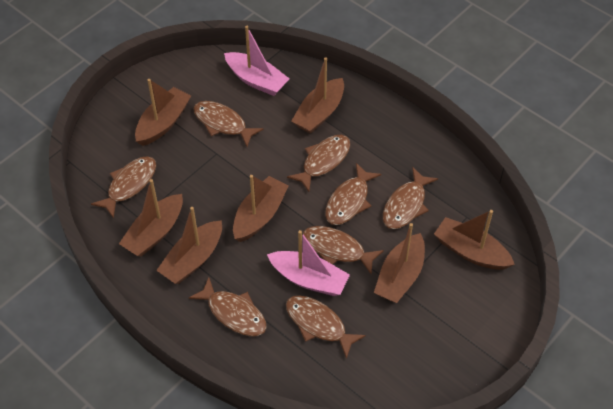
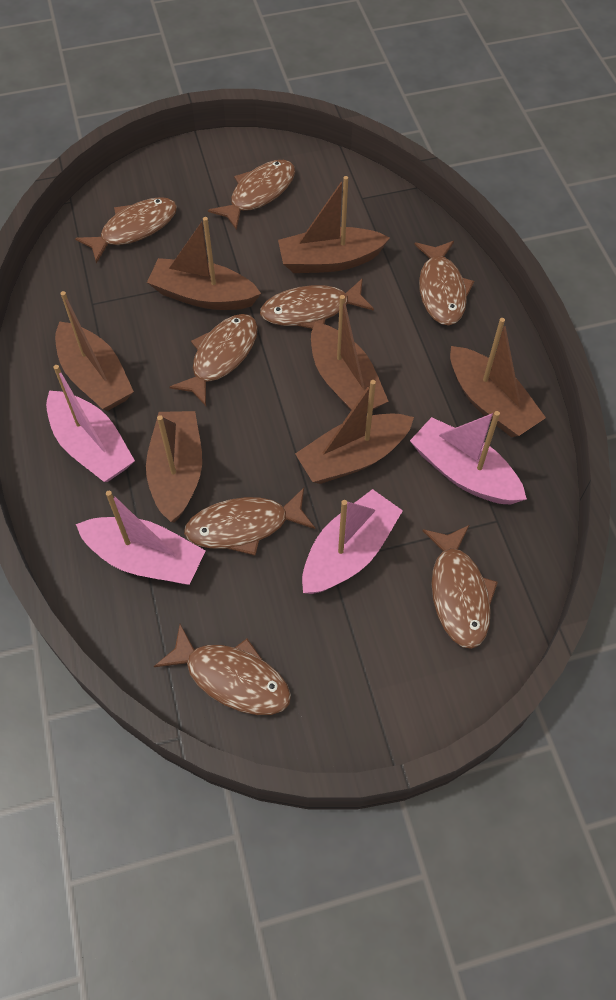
pink boat: 2 -> 4

